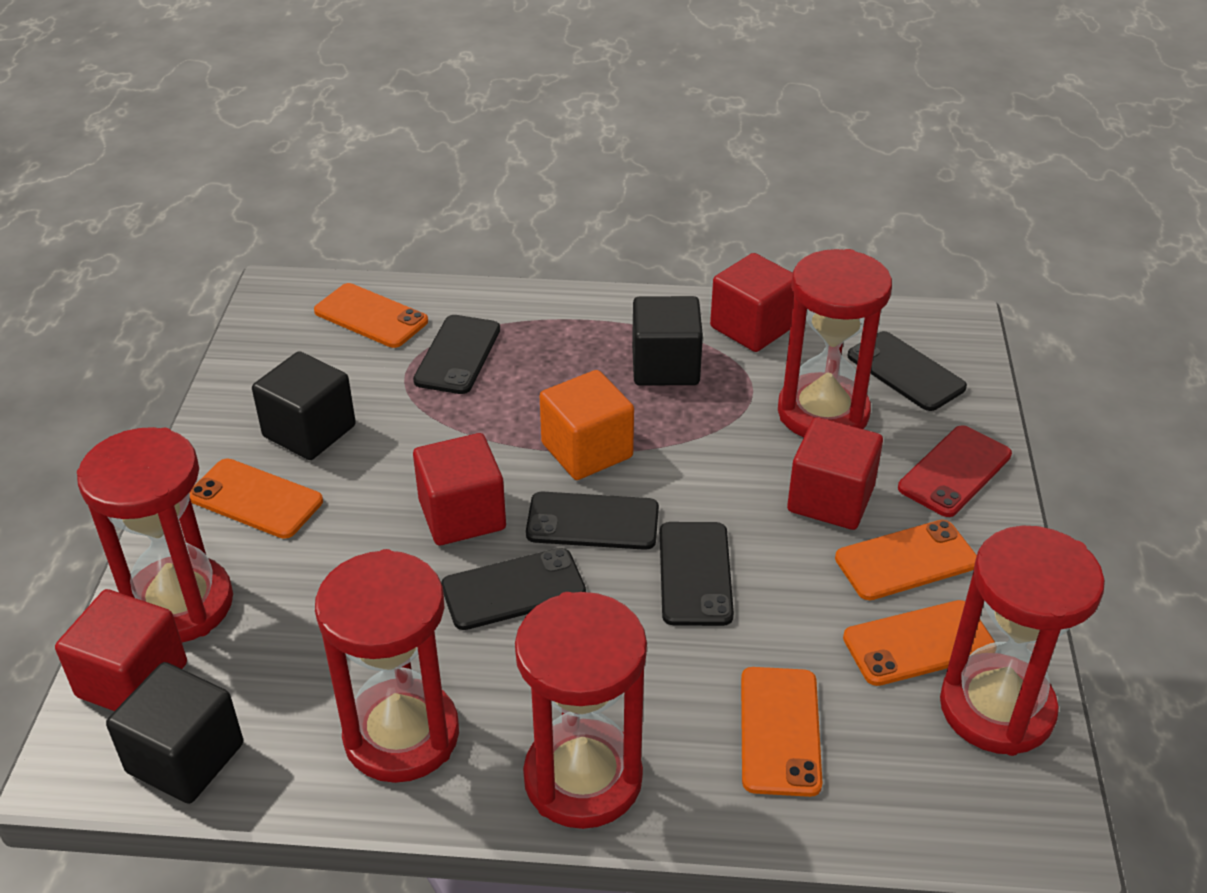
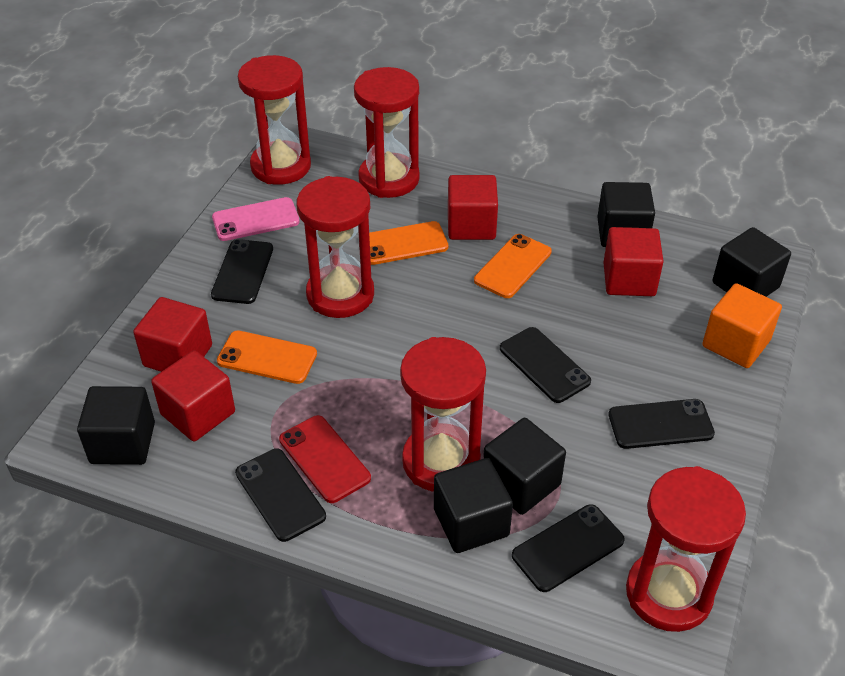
black cube: 3 -> 5
orange phone: 5 -> 3
pink phone: 0 -> 1

